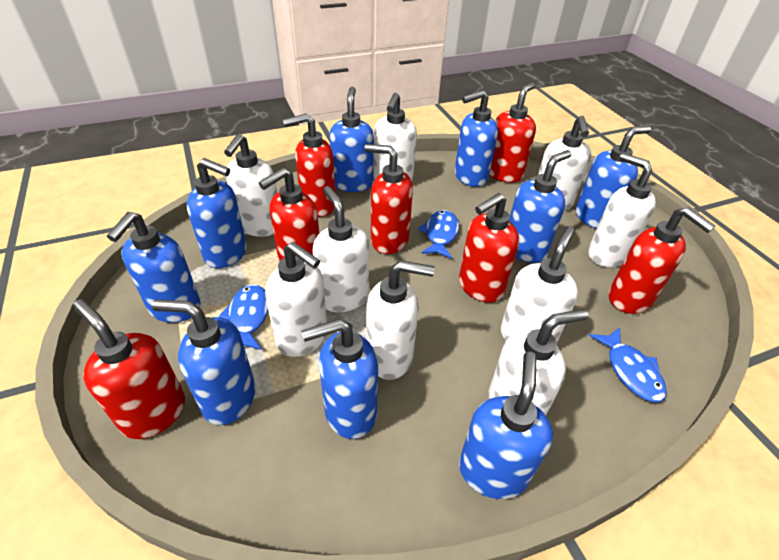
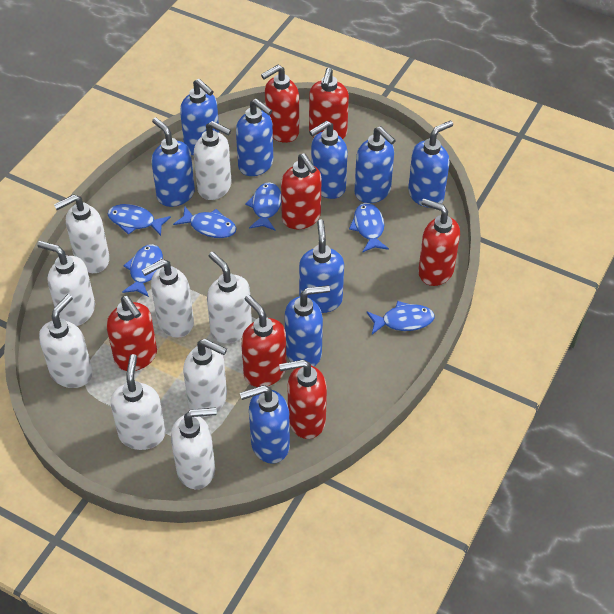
blue fish: 3 -> 6

